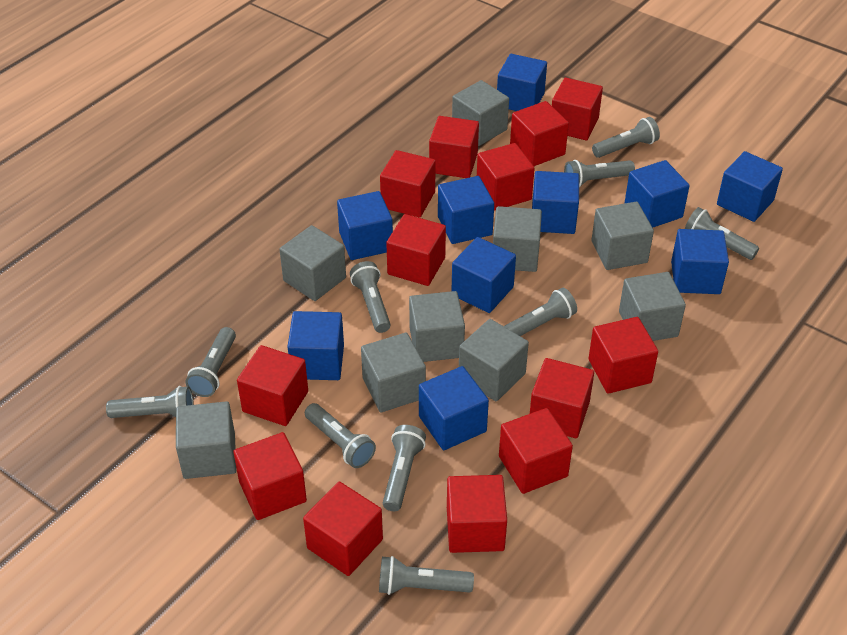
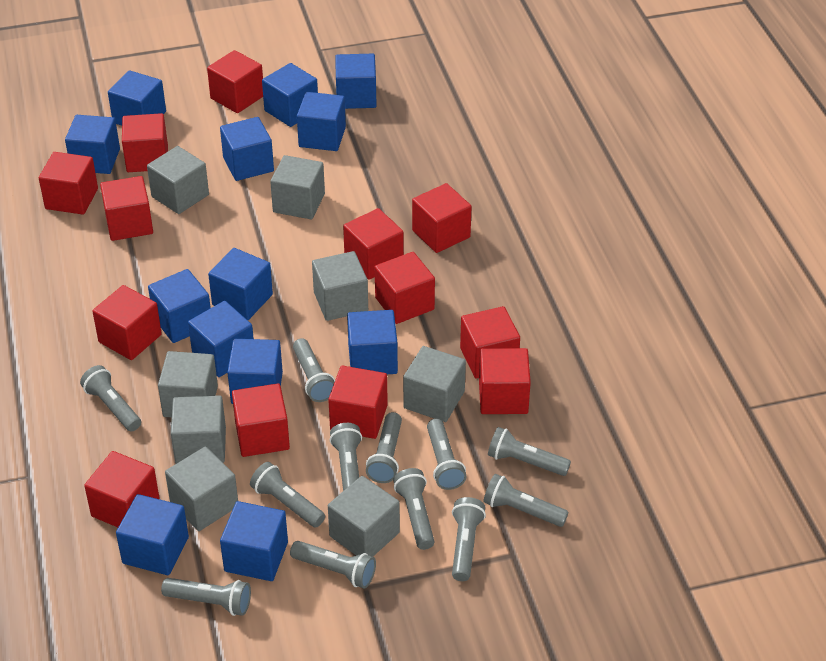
blue cube: 10 -> 13
grey cube: 9 -> 8
grey flashlight: 10 -> 12

